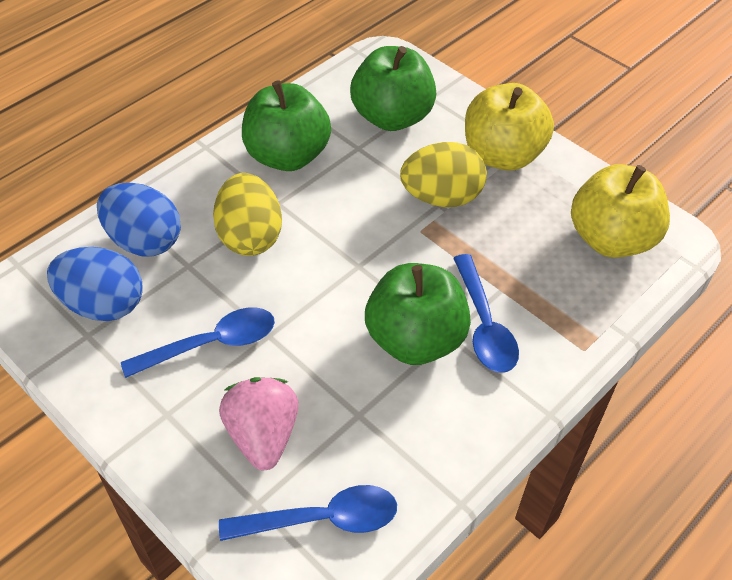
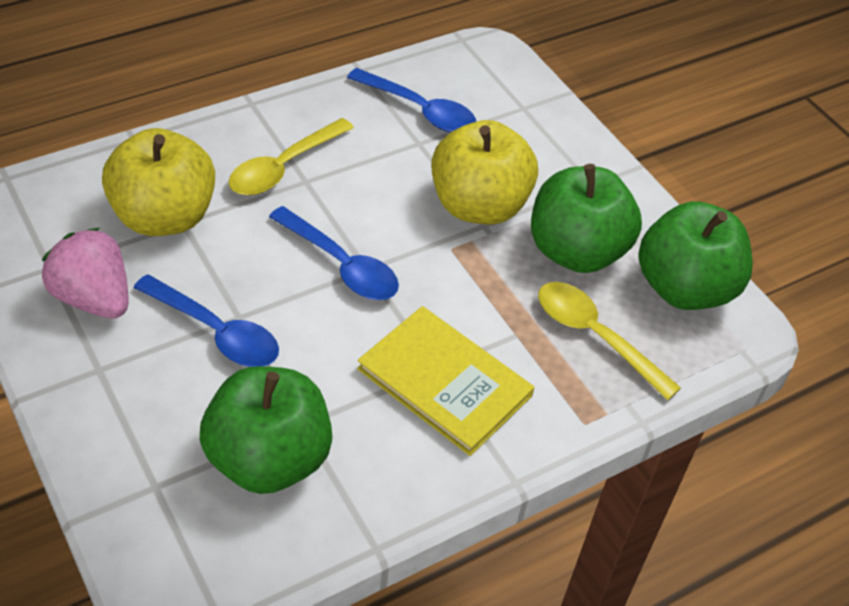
blue egg: 2 -> 0
yellow book: 0 -> 1
yellow egg: 2 -> 0
yellow spoon: 0 -> 2

